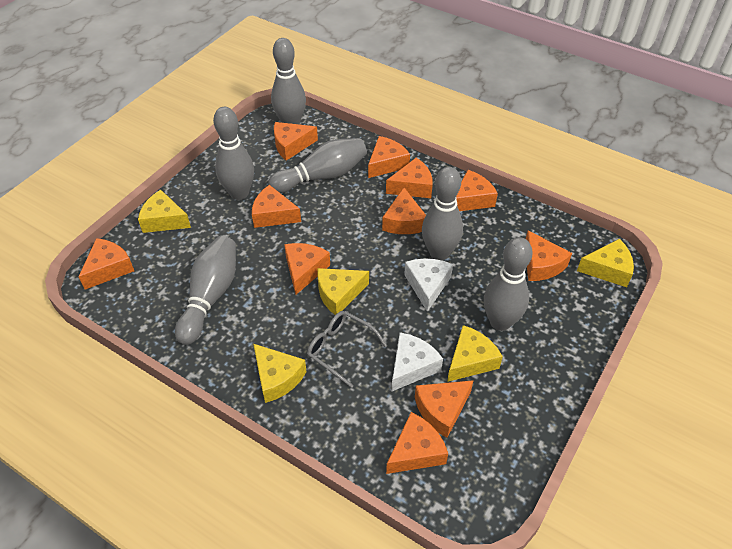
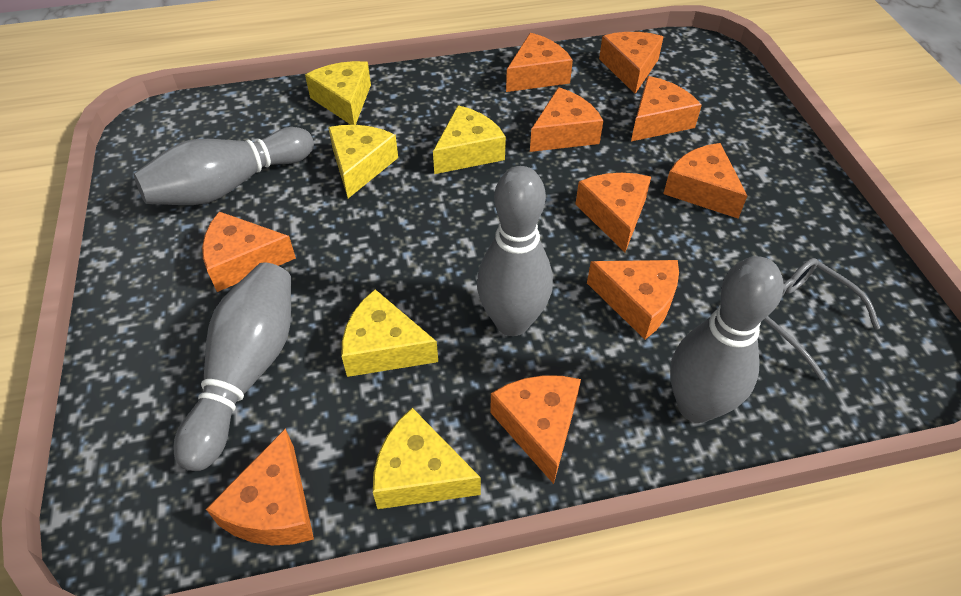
grey bowling pin: 6 -> 4
orange cheese: 11 -> 10
white cheese: 2 -> 0

